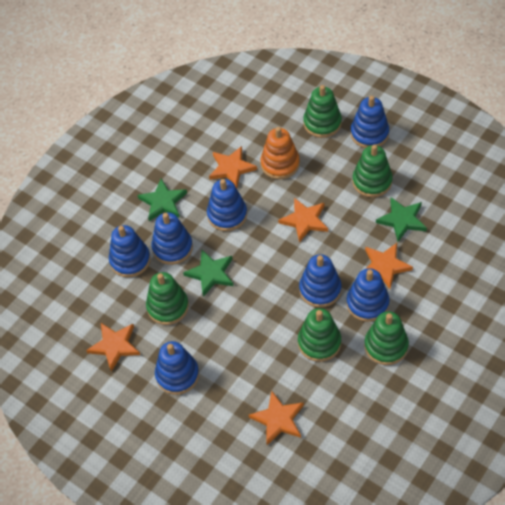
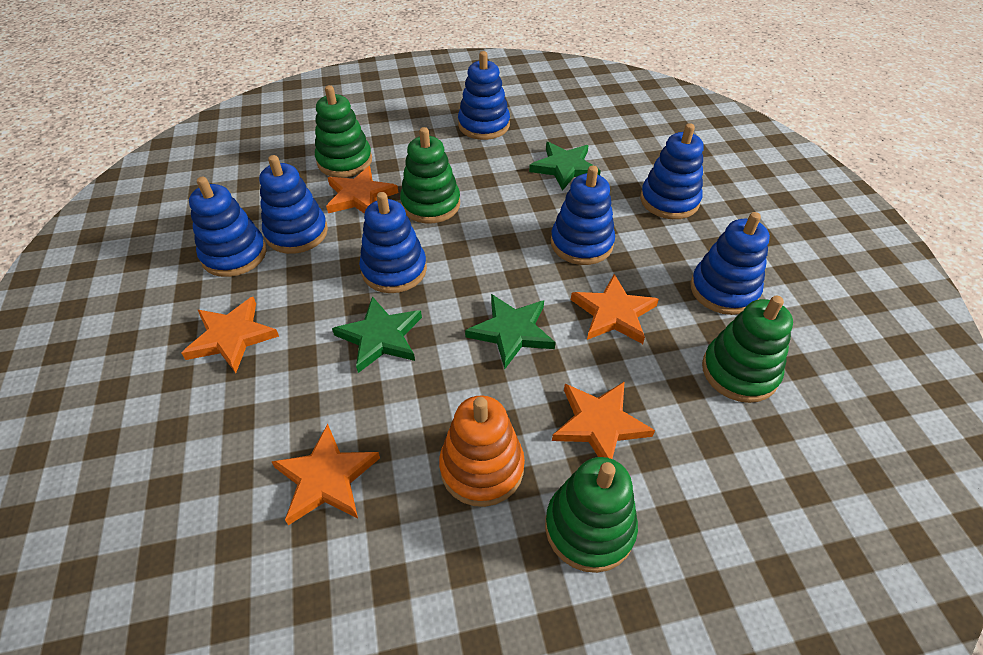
green stacking toy: 5 -> 4

